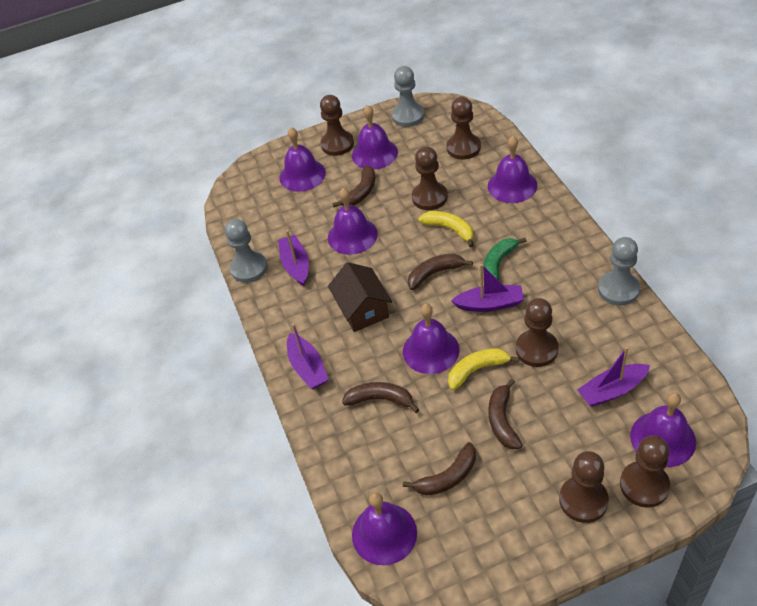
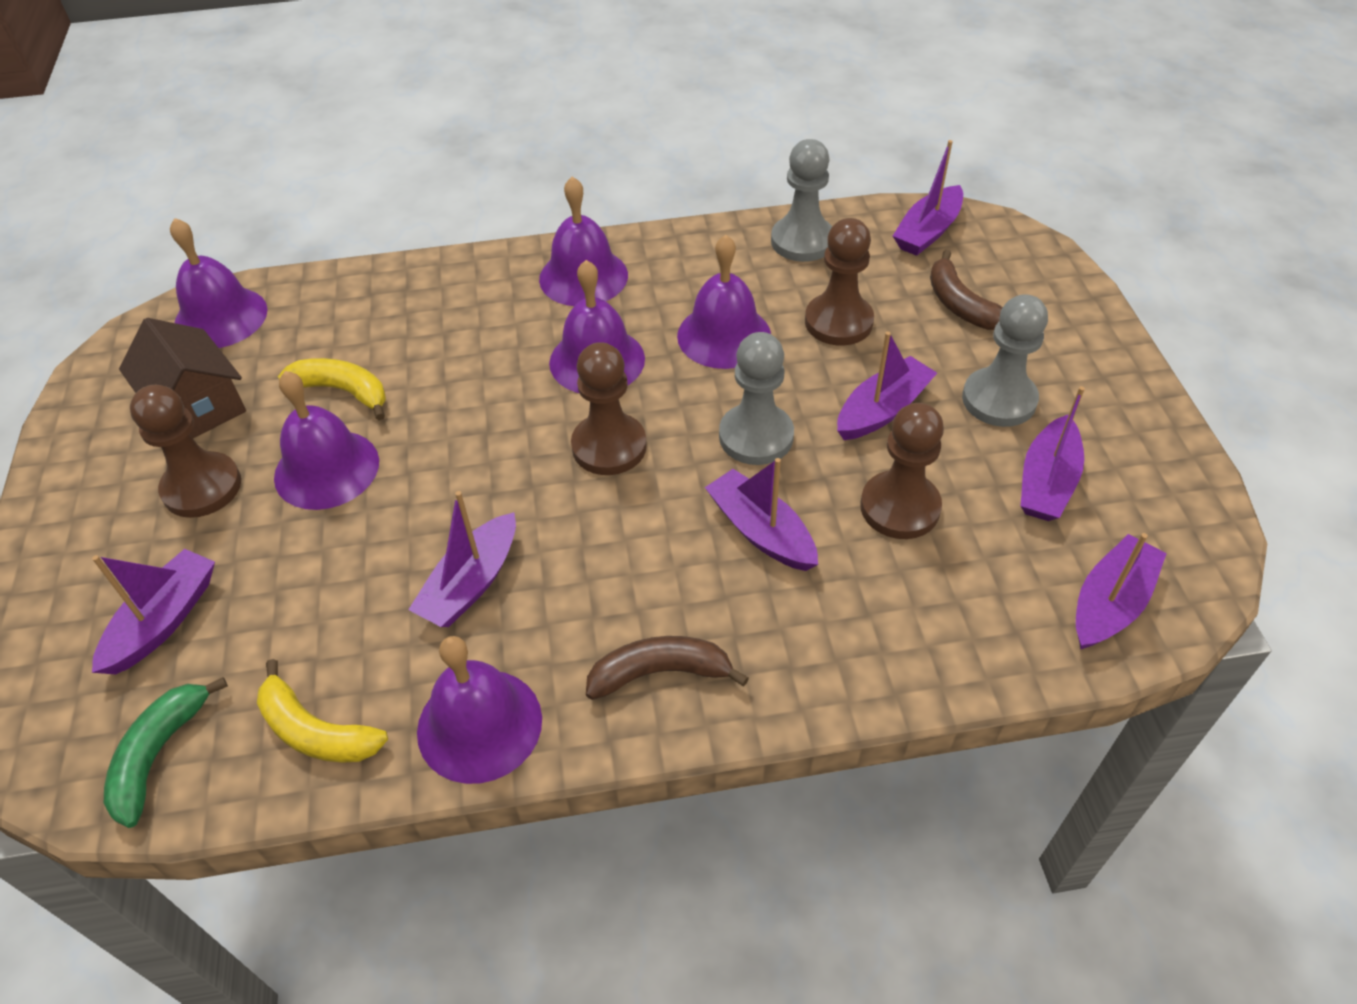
brown banana: 5 -> 2
brown pawn: 6 -> 4
purple bell: 7 -> 6
purple boat: 4 -> 7

